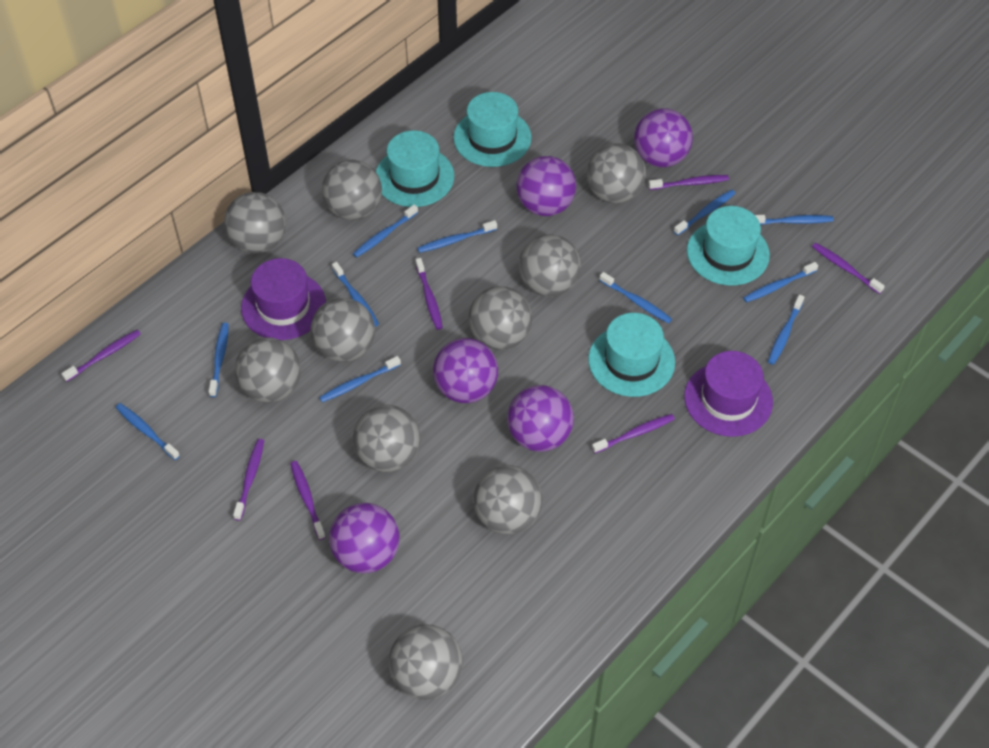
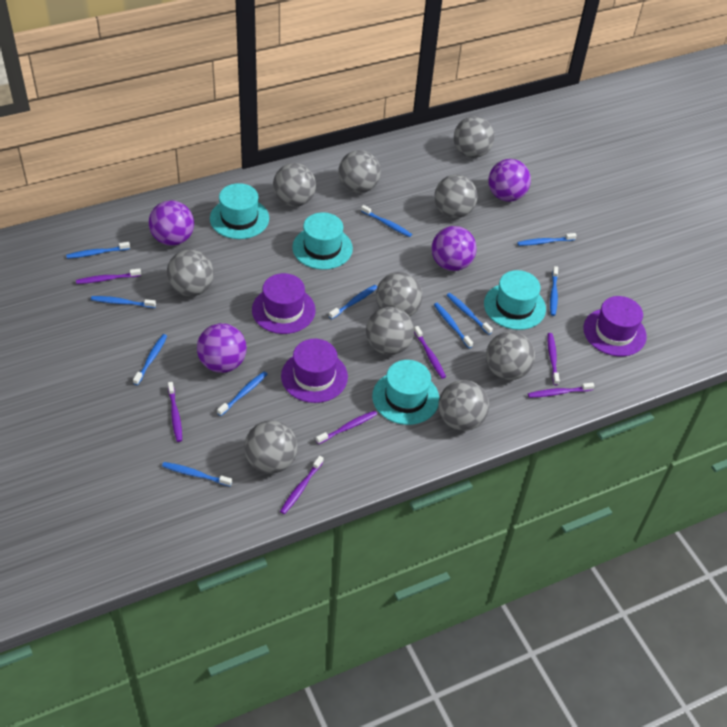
purple ball: 5 -> 4
purple hat: 2 -> 3

